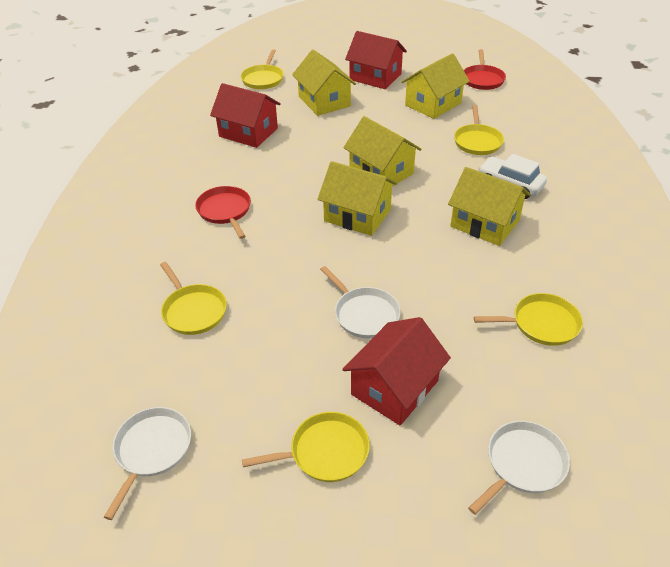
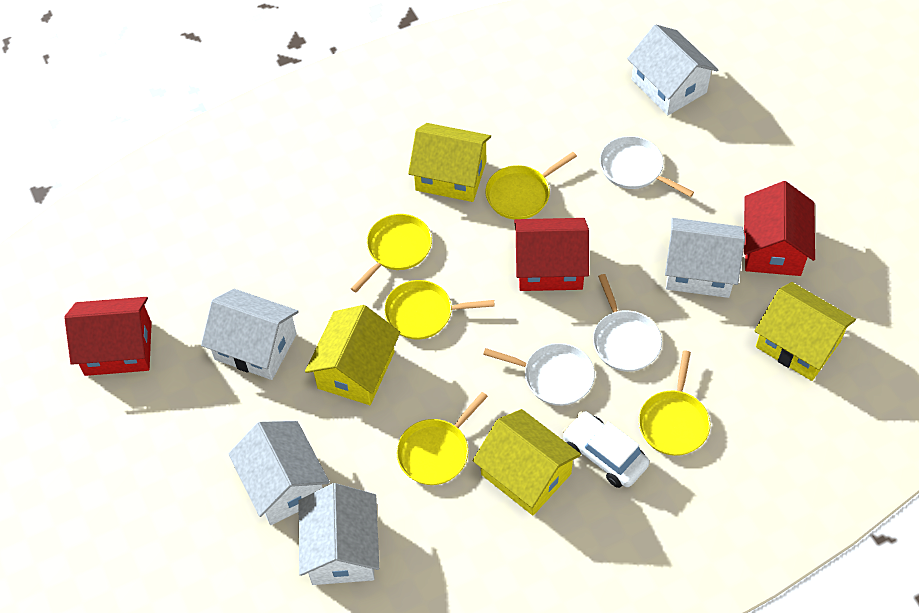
red pan: 2 -> 0
white house: 0 -> 5
yellow house: 5 -> 4

